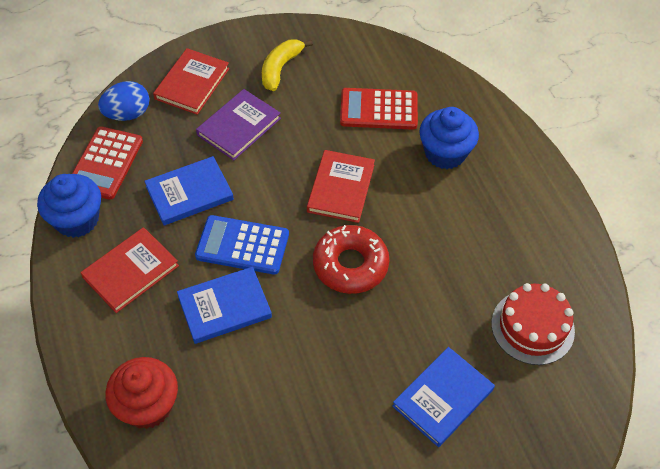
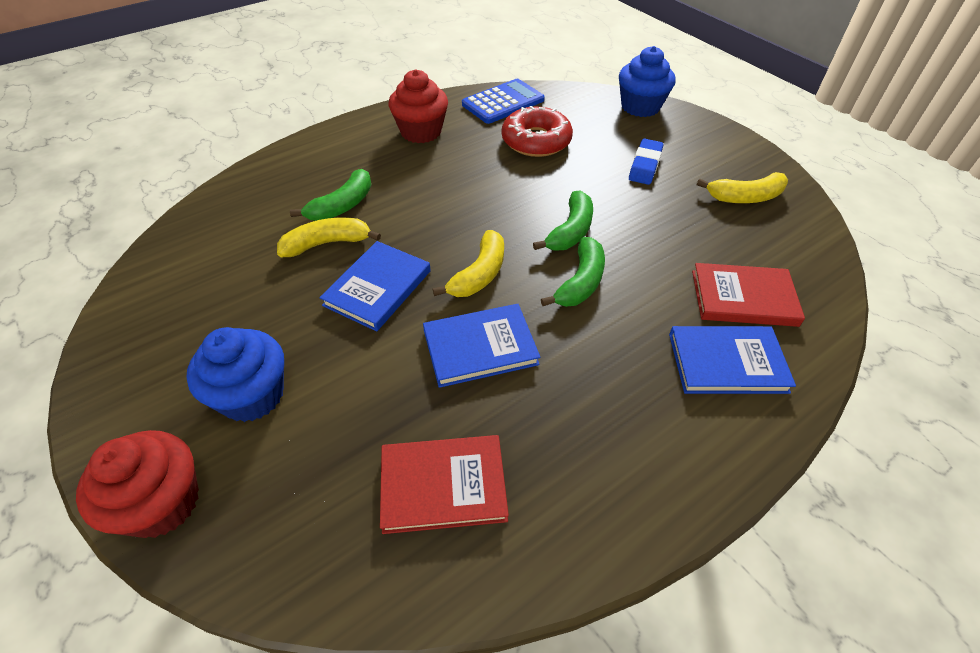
blue egg: 1 -> 0
blue eraser: 0 -> 1
green banana: 0 -> 3
purple book: 1 -> 0
red book: 3 -> 2
red cake: 1 -> 0
red calculator: 2 -> 0
red cupcake: 1 -> 2
yellow banana: 1 -> 3

